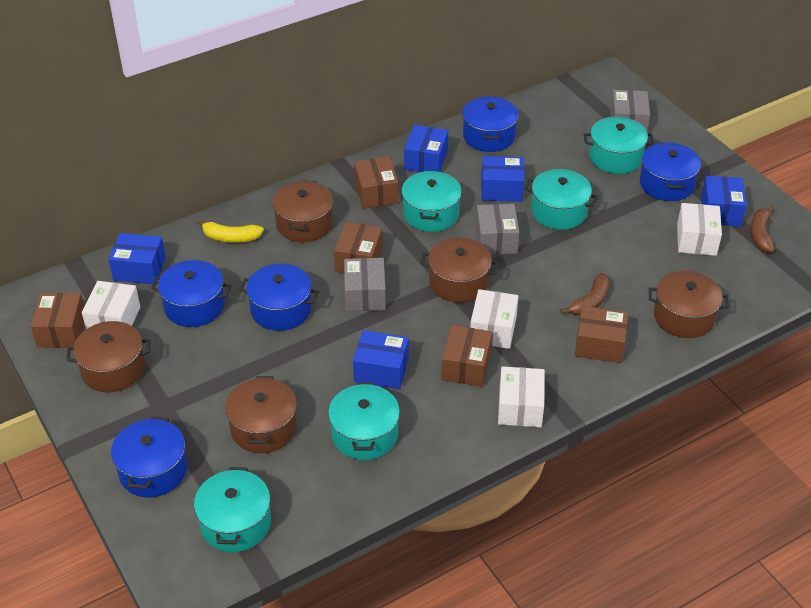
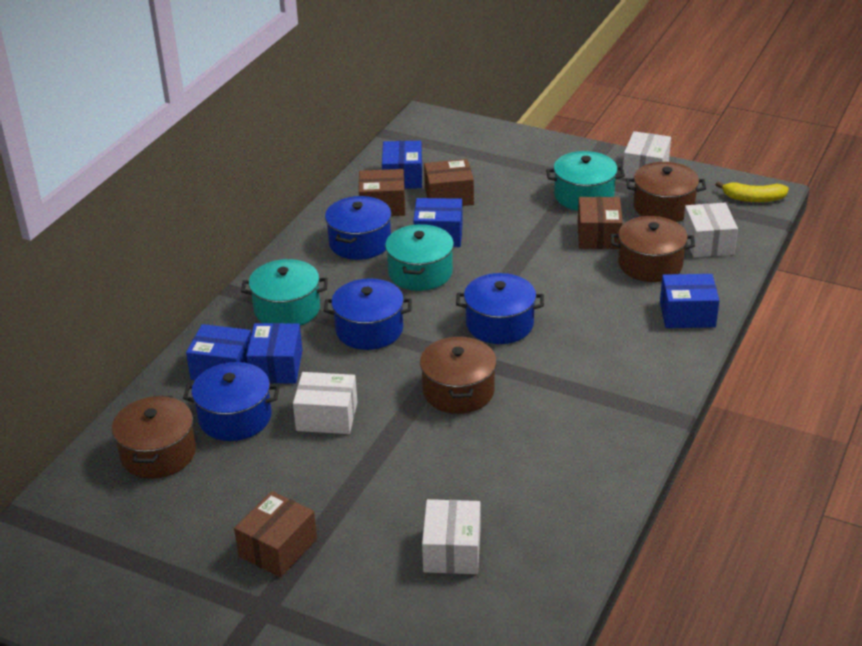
blue pot: 5 -> 4
brown banana: 2 -> 0
brown box: 5 -> 4
brown pot: 5 -> 4
grey box: 3 -> 0
turquoise pot: 5 -> 3

